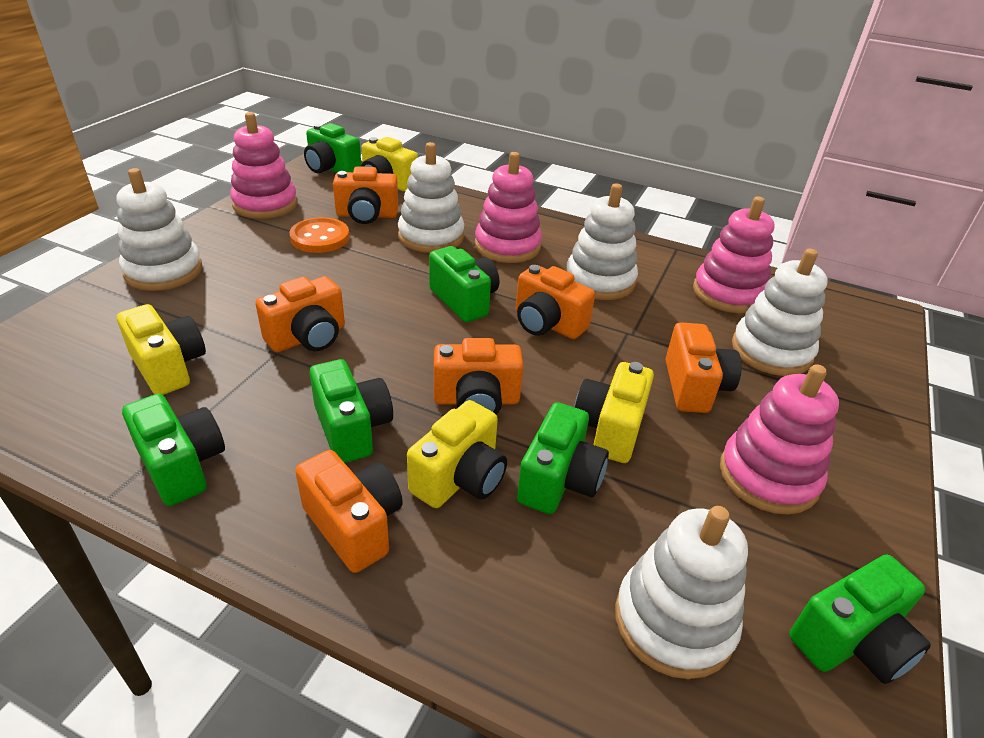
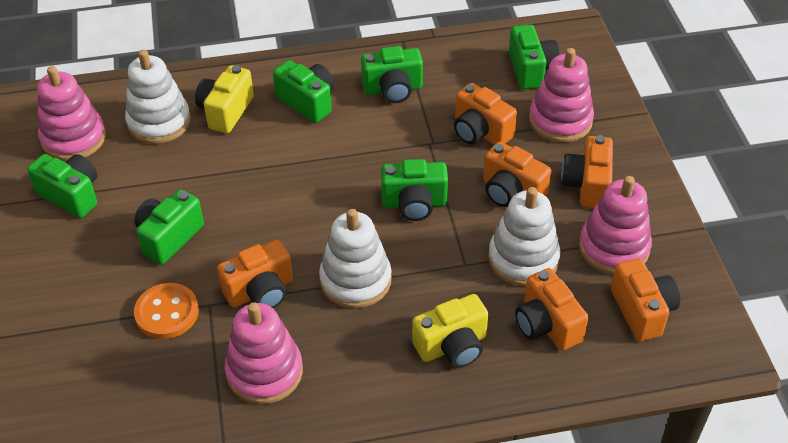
white stacking toy: 5 -> 3
yellow camera: 4 -> 2

